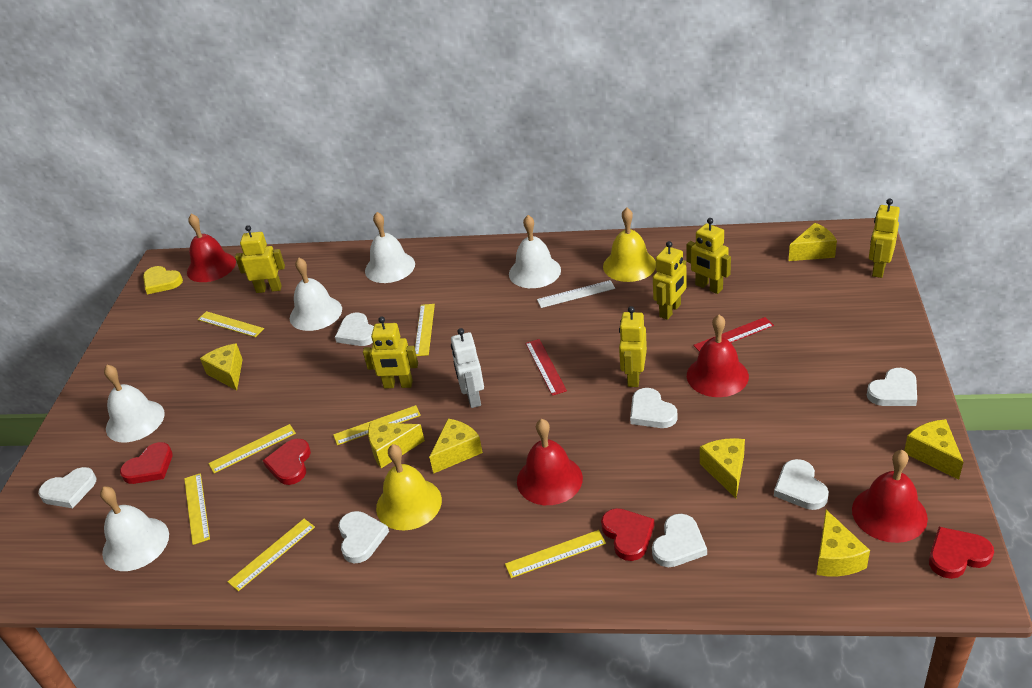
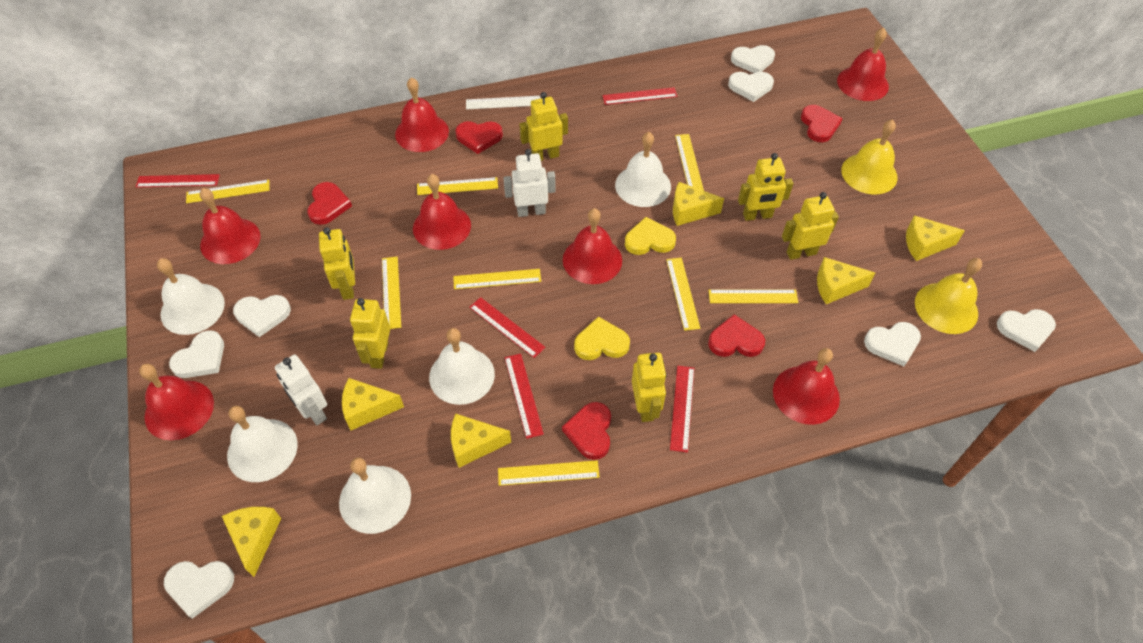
red bell: 4 -> 7
red heart: 4 -> 5
red ruler: 2 -> 5
white robot: 1 -> 2
yellow cheese: 7 -> 6
yellow heart: 1 -> 2
yellow ruler: 7 -> 8

